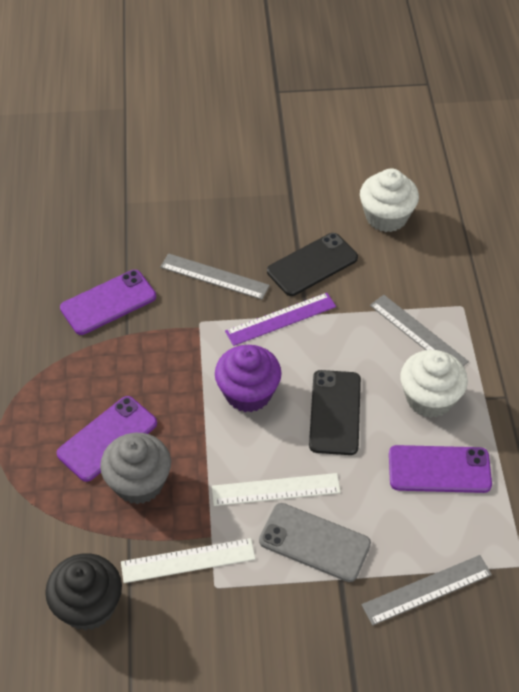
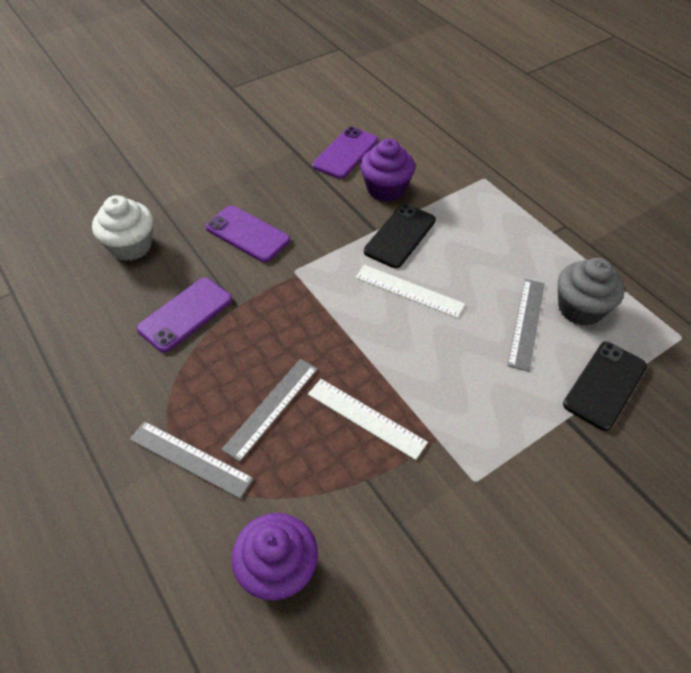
black cupcake: 1 -> 0
grey phone: 1 -> 0
purple cupcake: 1 -> 2
purple ruler: 1 -> 0
white cupcake: 2 -> 1

